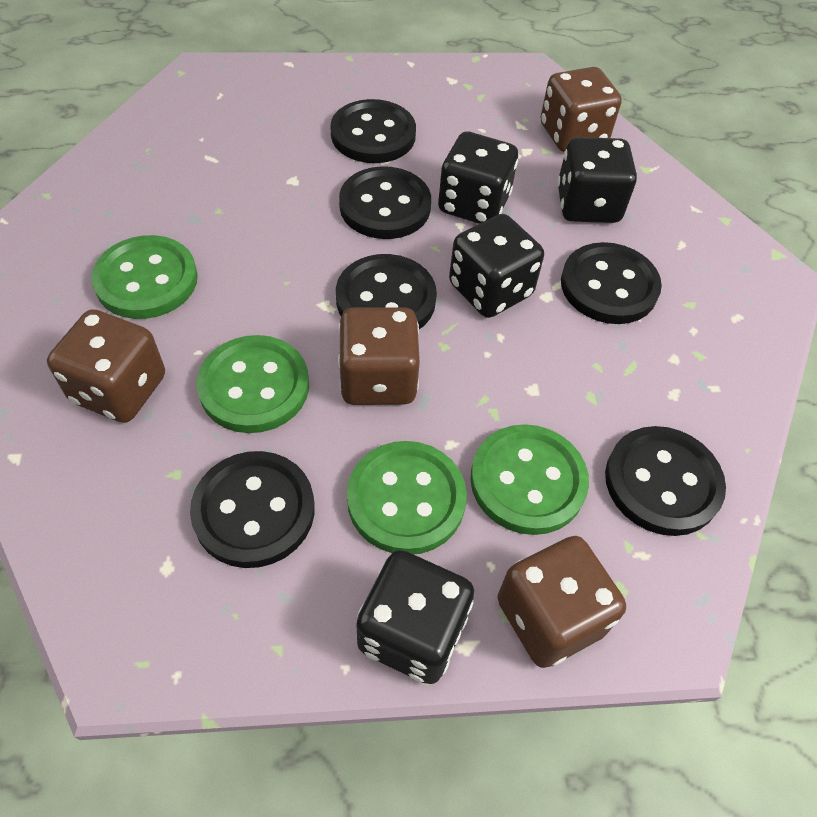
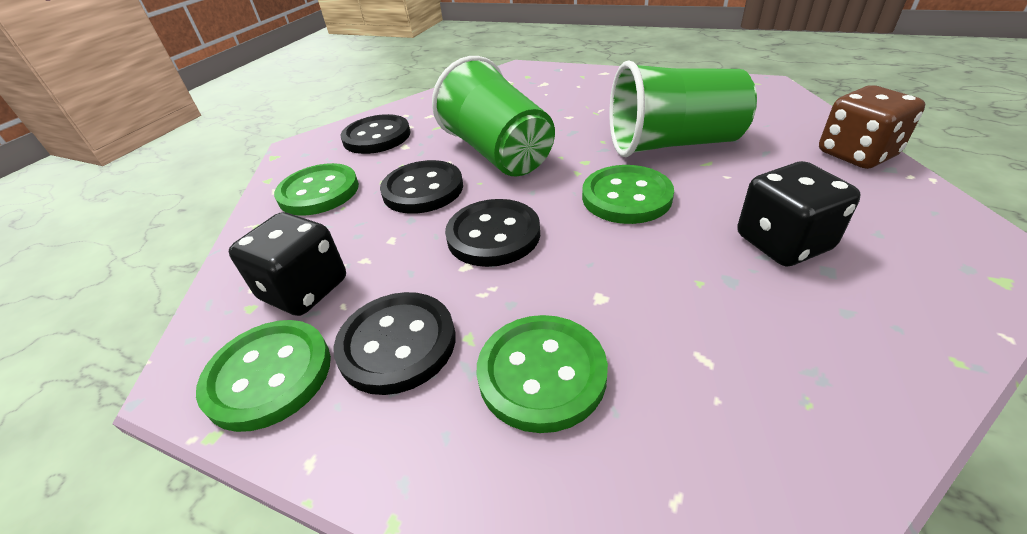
black button: 6 -> 4
black dice: 4 -> 2
brown dice: 4 -> 1
green cup: 0 -> 2

